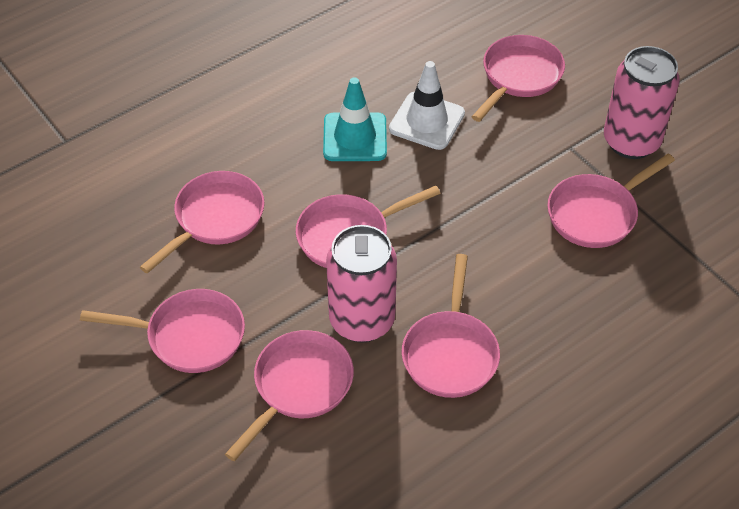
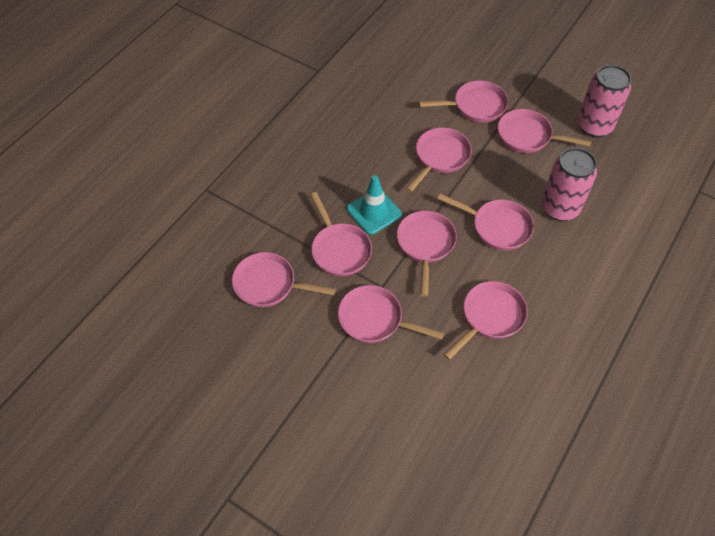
pink pan: 7 -> 9
white traffic cone: 1 -> 0

